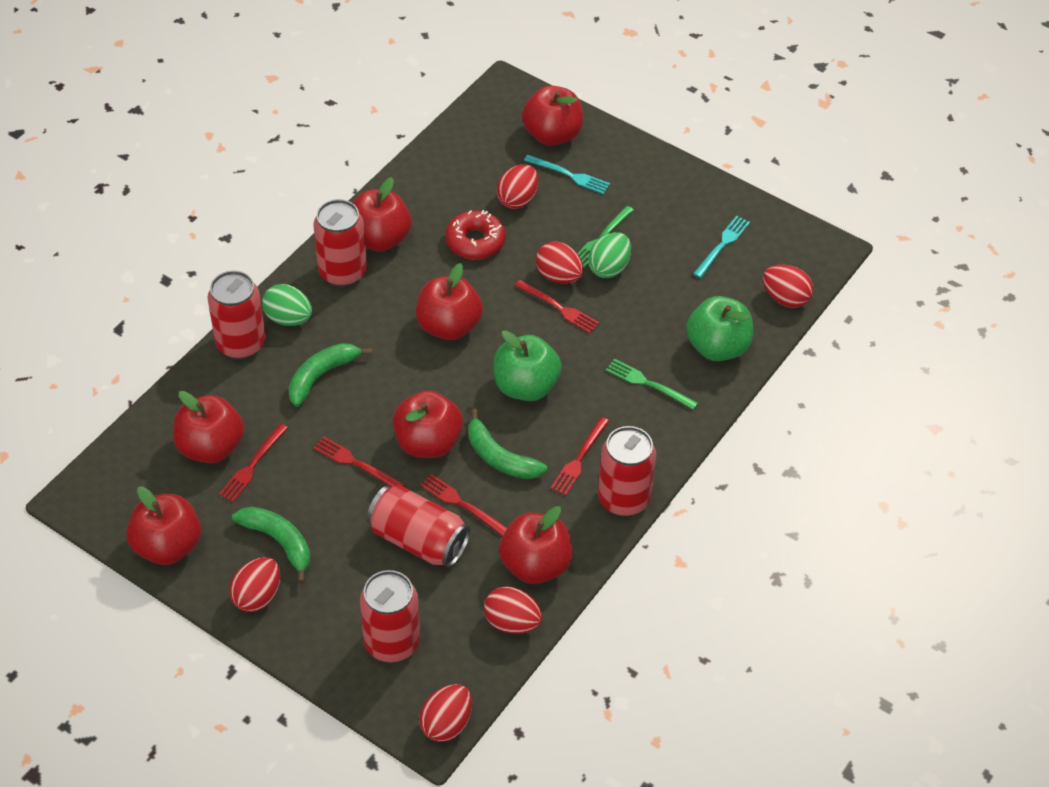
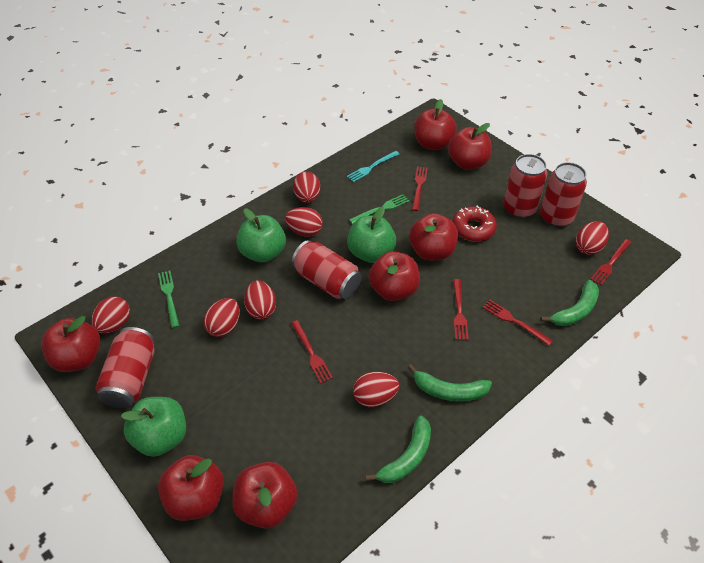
green apple: 2 -> 3
green egg: 2 -> 0
red can: 5 -> 4
red egg: 6 -> 7
turquoise fork: 2 -> 1

